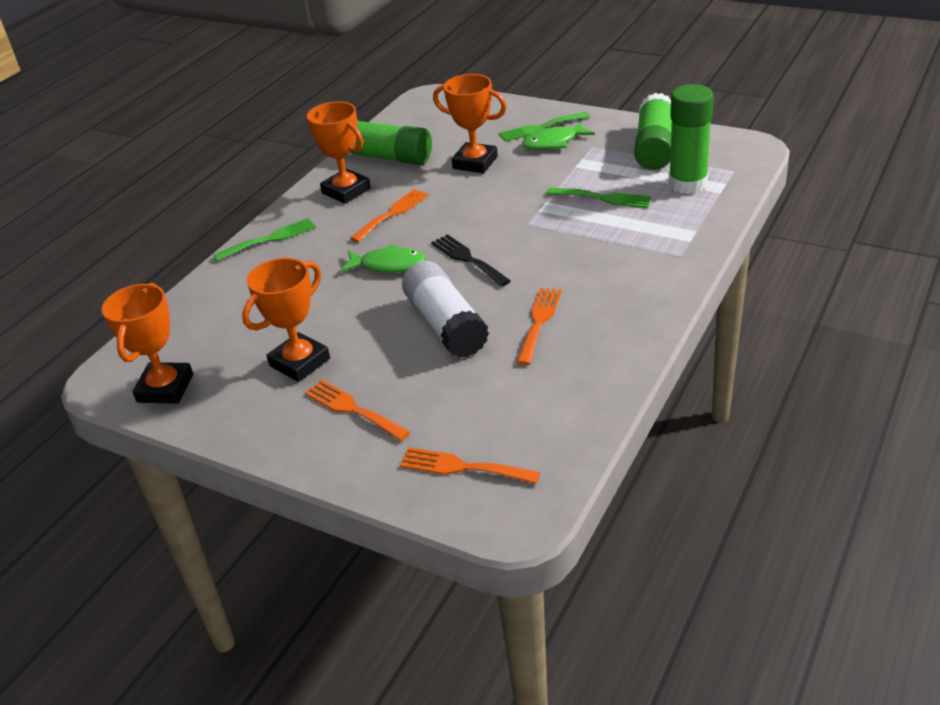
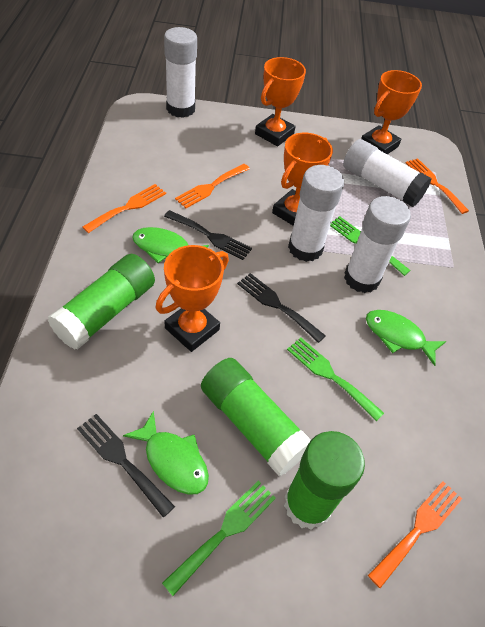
black fork: 1 -> 3
green fish: 2 -> 3
white glue stick: 1 -> 4

